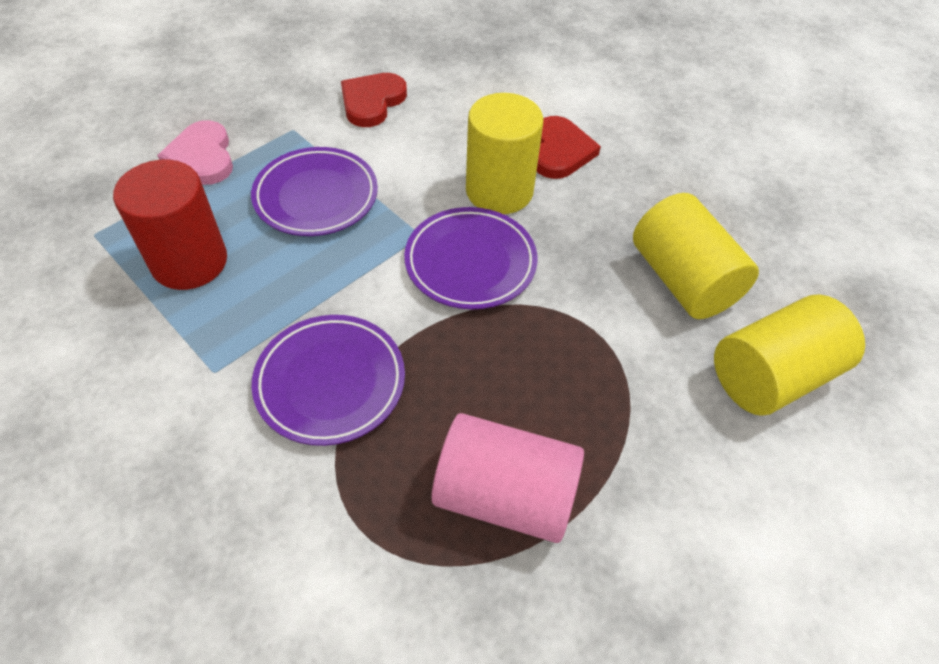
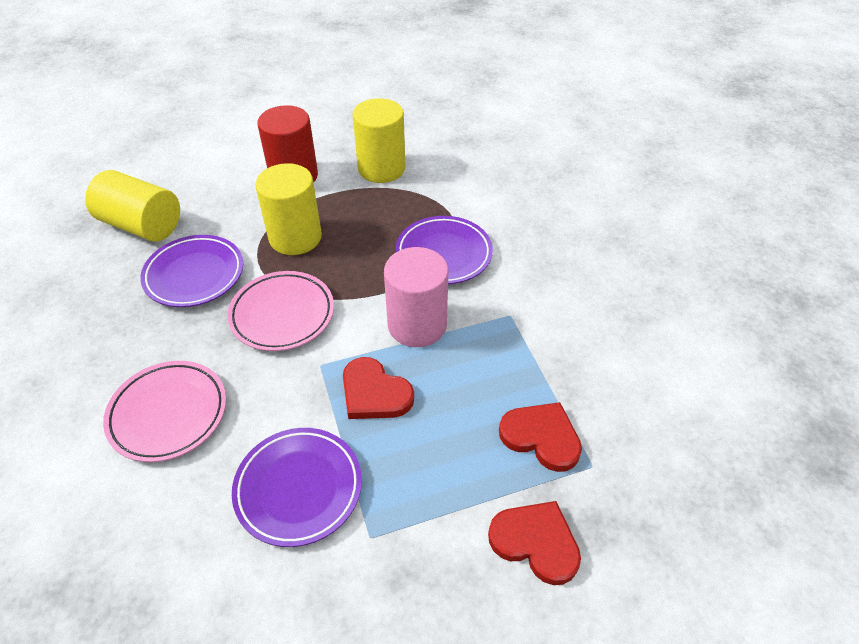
pink heart: 1 -> 0
pink plate: 0 -> 2
red heart: 2 -> 3

